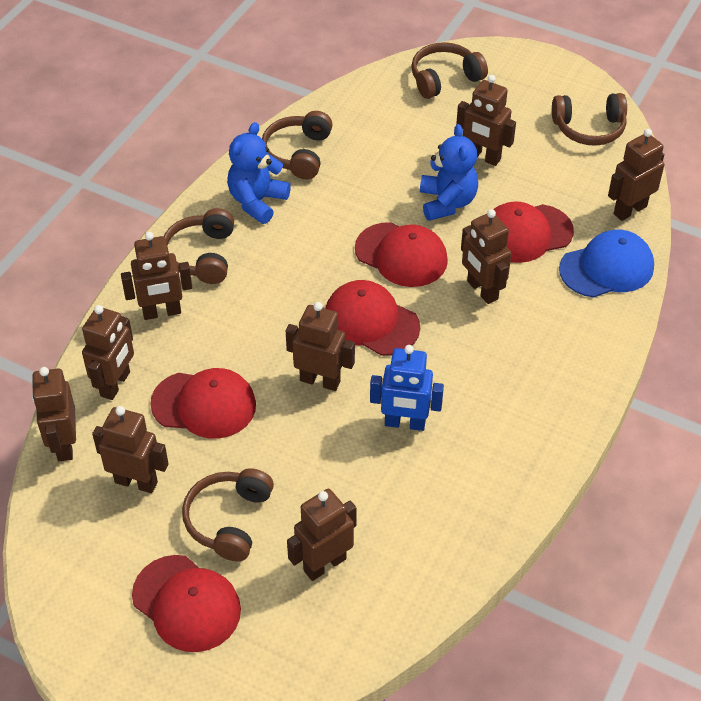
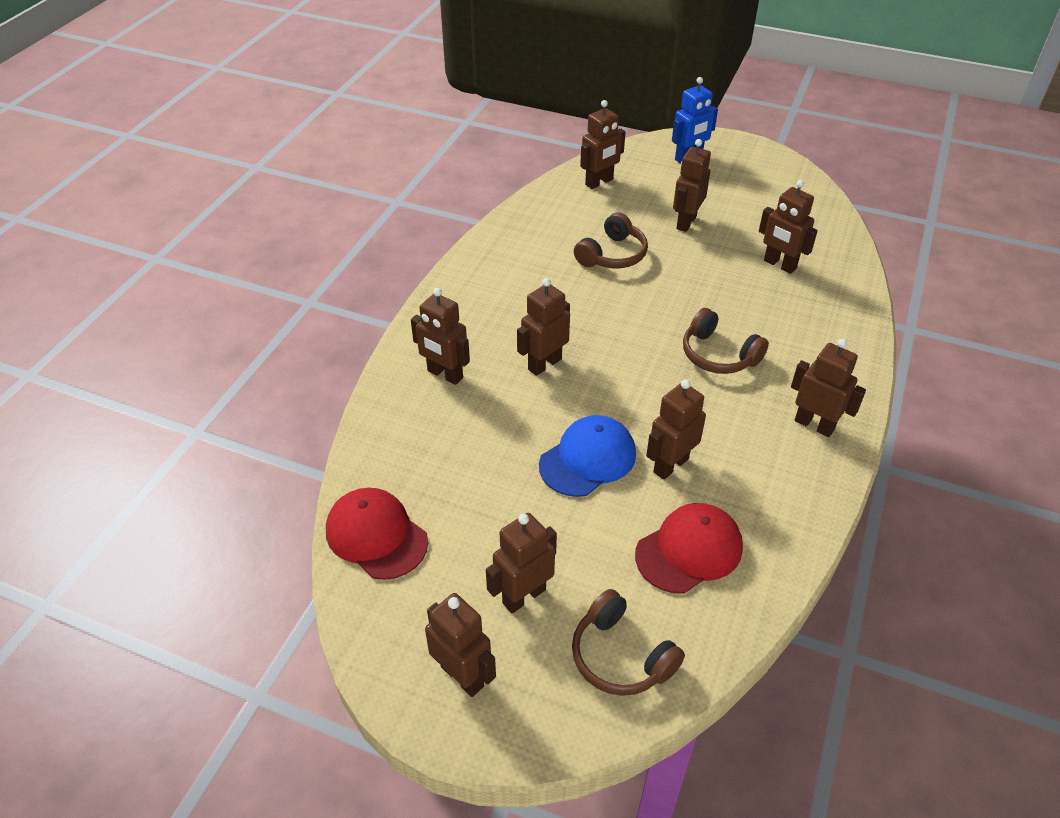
blue teddy bear: 2 -> 0
brown headphones: 5 -> 3
red cap: 5 -> 2

